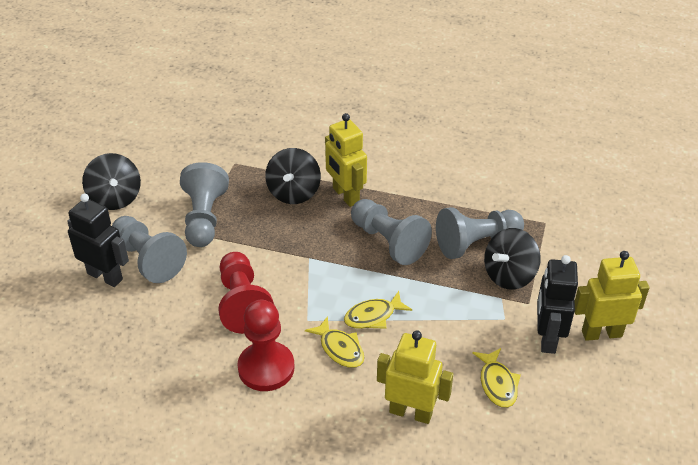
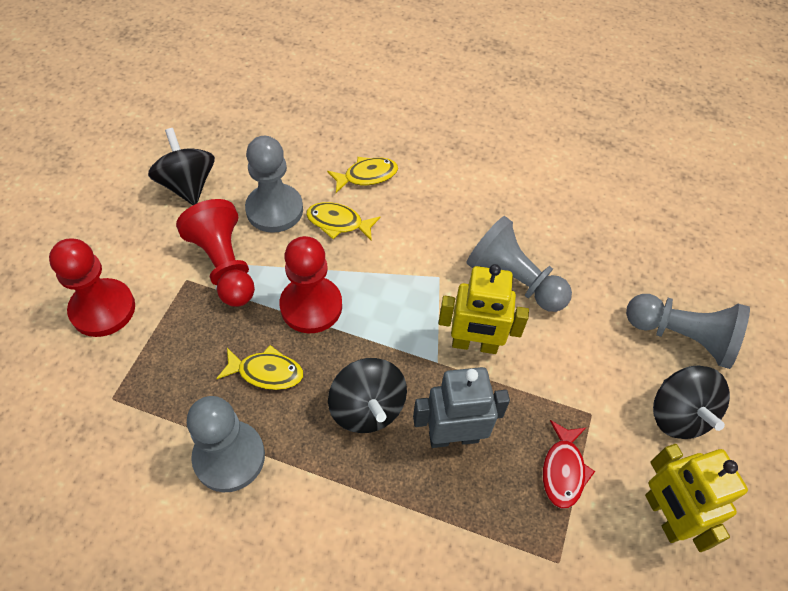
black robot: 2 -> 0
grey robot: 0 -> 1
red fish: 0 -> 1
red pawn: 2 -> 3
yellow robot: 3 -> 2

